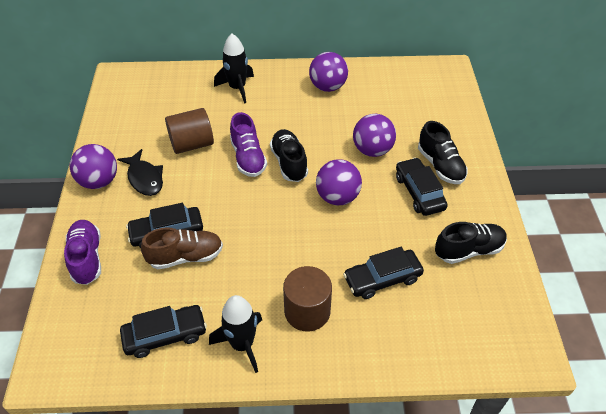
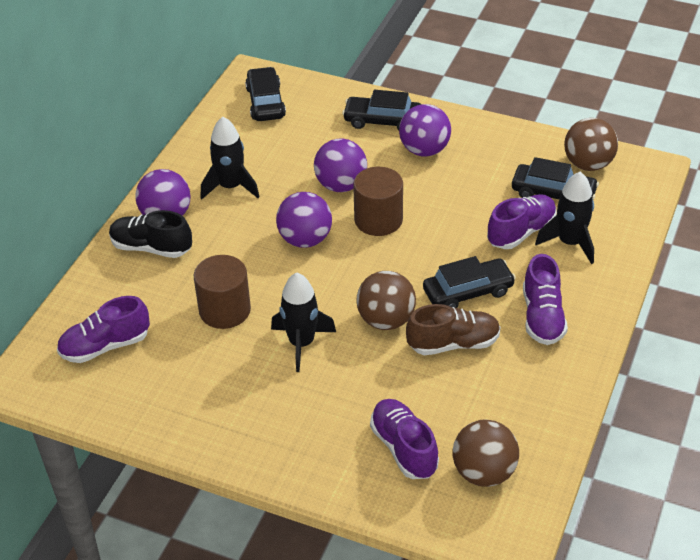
black fish: 1 -> 0
black rocket: 2 -> 3
black shoe: 3 -> 1
brown ball: 0 -> 3
purple shoe: 2 -> 4

